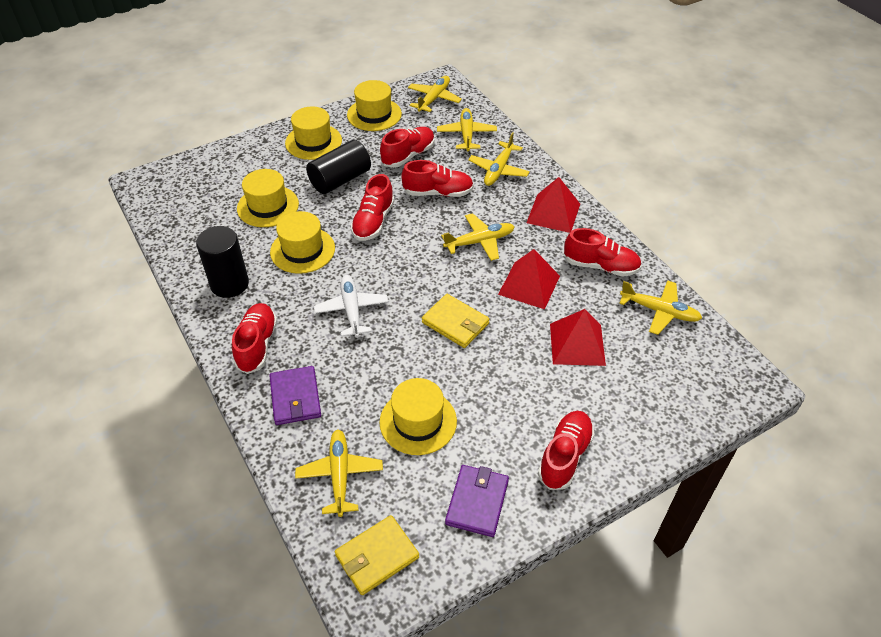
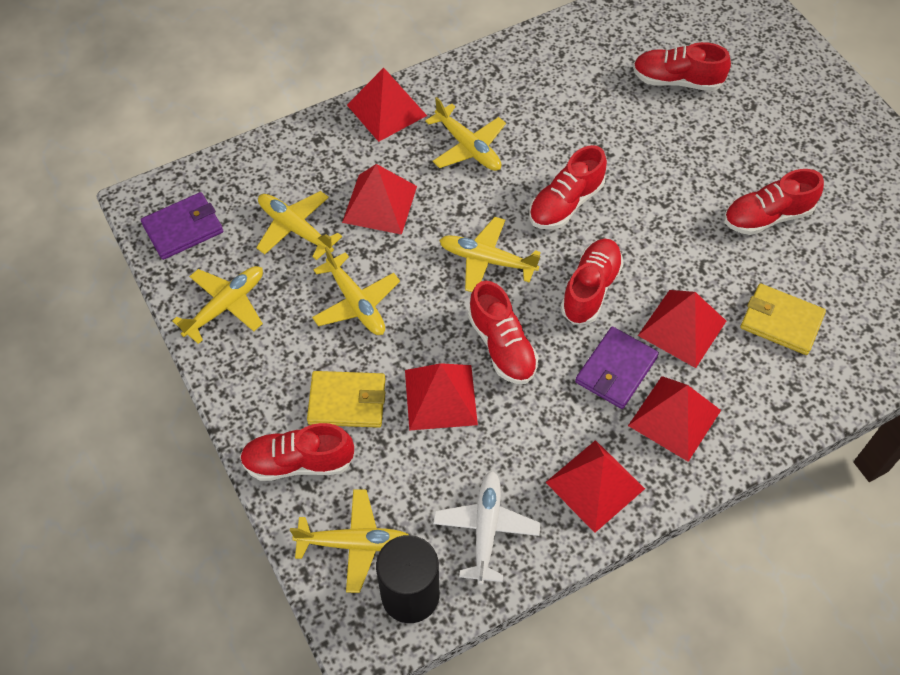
black cylinder: 2 -> 1
red pyramid: 3 -> 6
yellow hat: 5 -> 0

